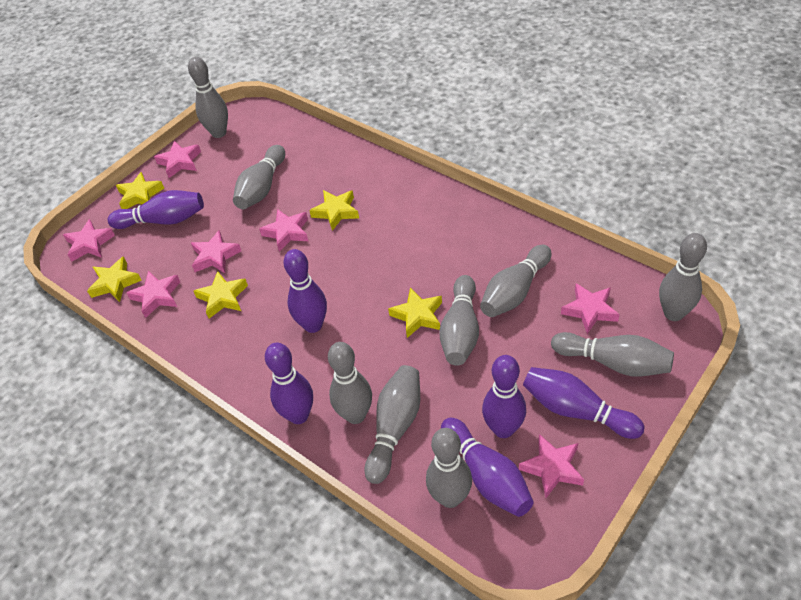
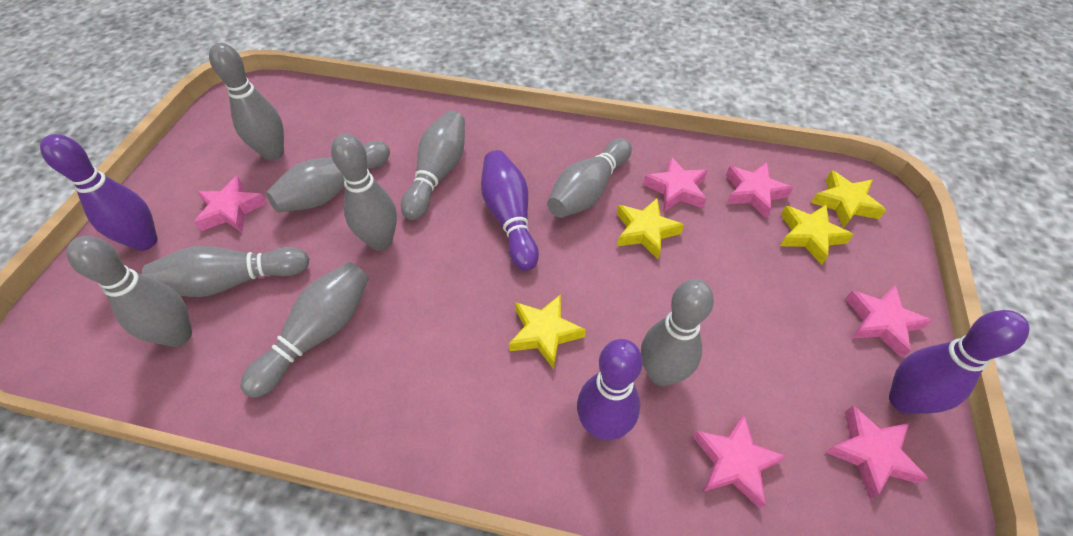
pink star: 7 -> 6
purple bowling pin: 6 -> 4
yellow star: 5 -> 4

